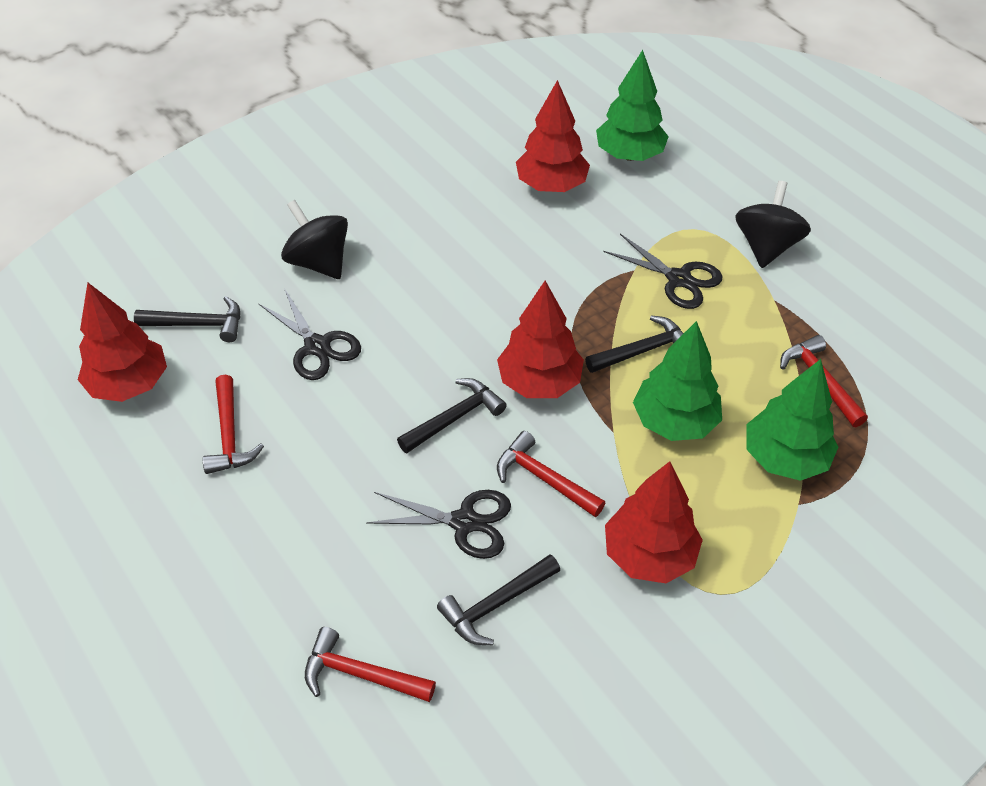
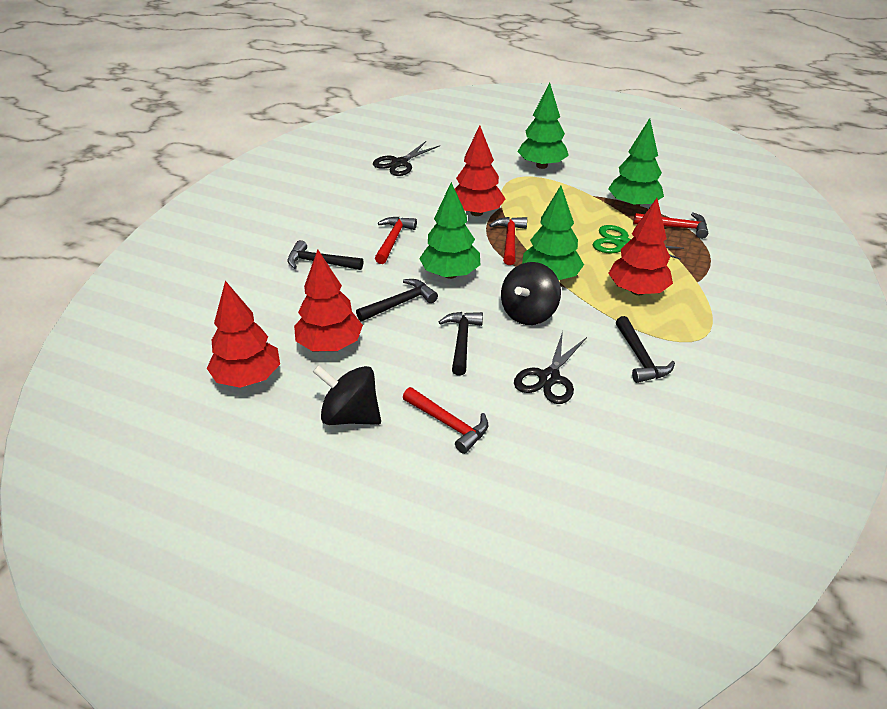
black scissors: 3 -> 2
green scissors: 0 -> 1
green tree: 3 -> 4

